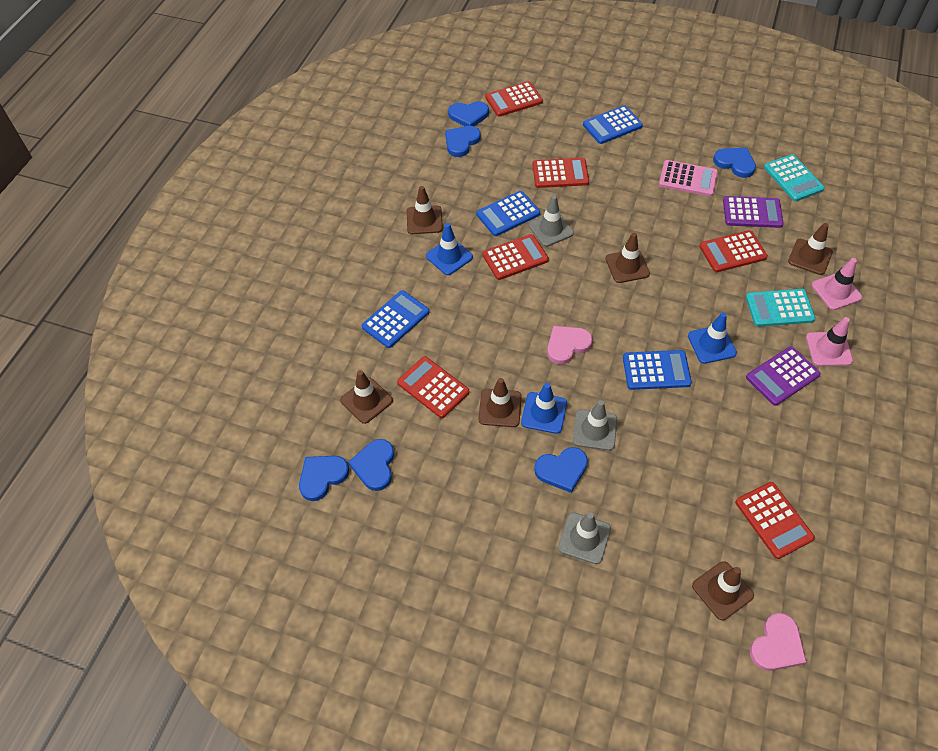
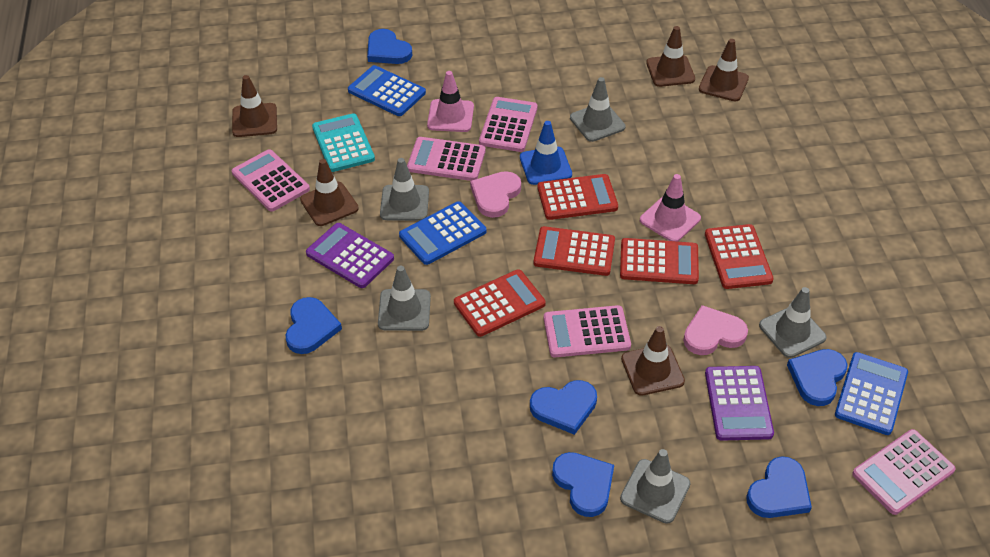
blue calculator: 4 -> 3
blue traffic cone: 3 -> 1
brown traffic cone: 6 -> 5
grey traffic cone: 3 -> 5
pink calculator: 1 -> 5
red calculator: 6 -> 5
turquoise calculator: 2 -> 1

